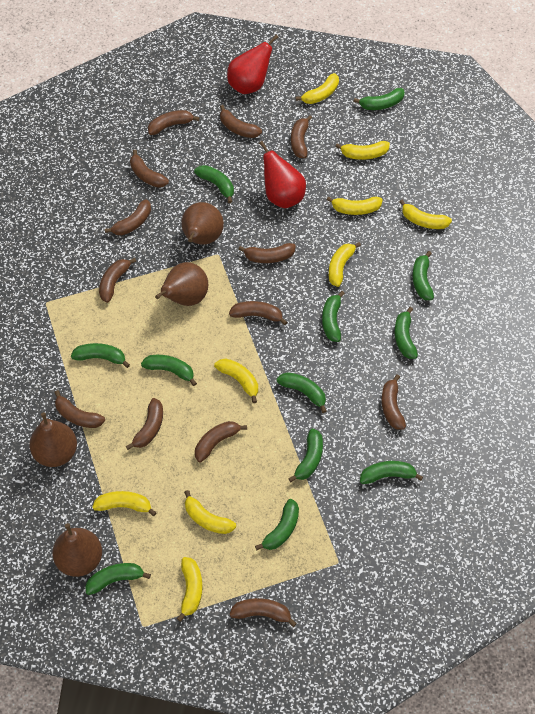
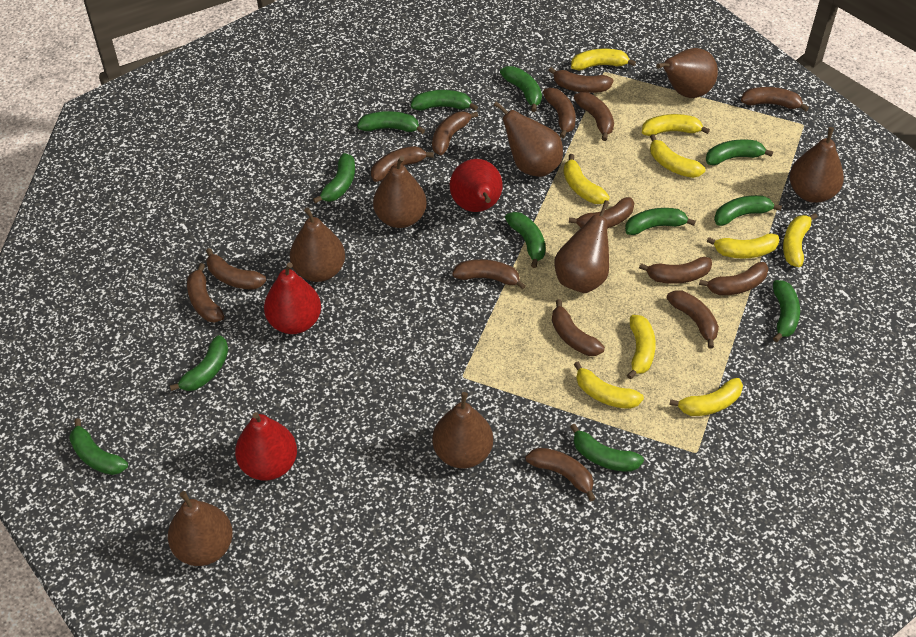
brown banana: 13 -> 15
brown pear: 4 -> 8
red pear: 2 -> 3

